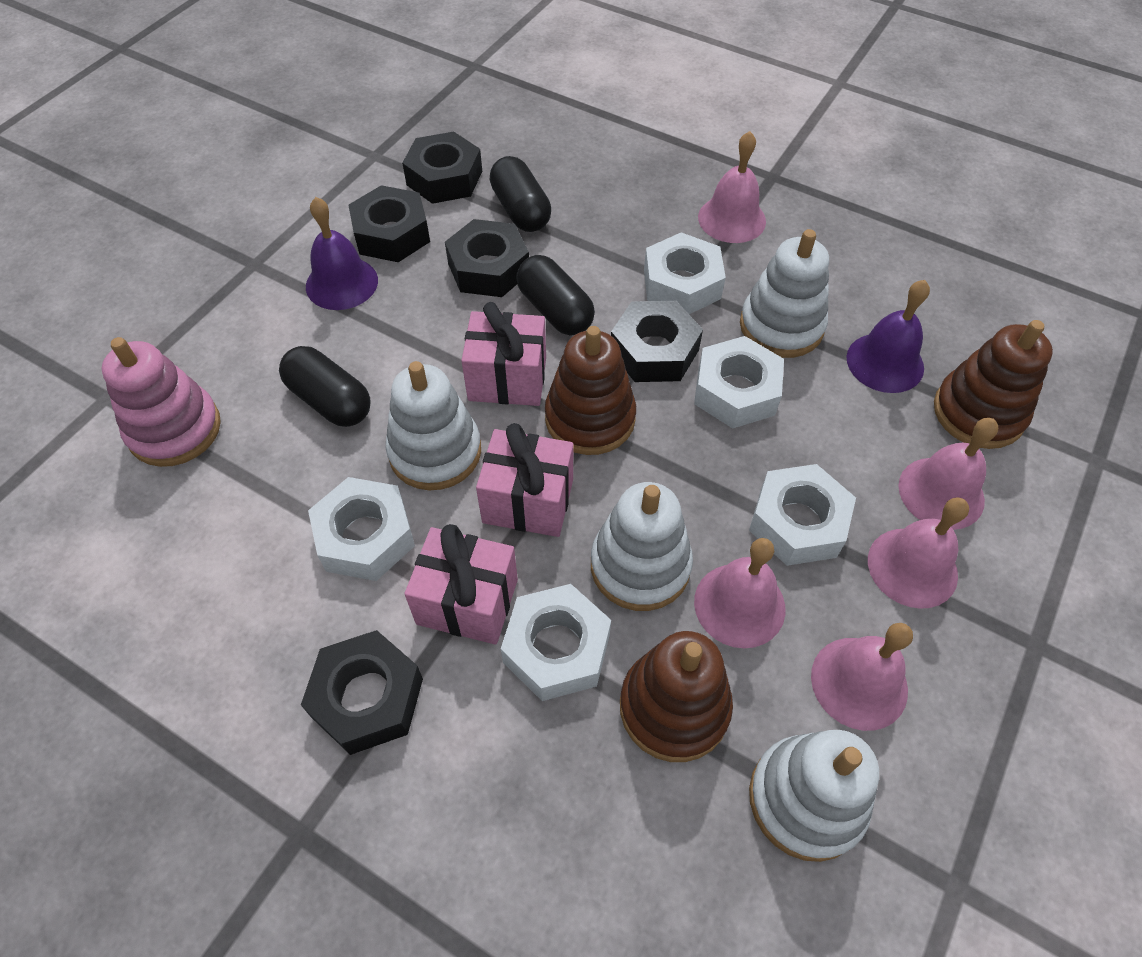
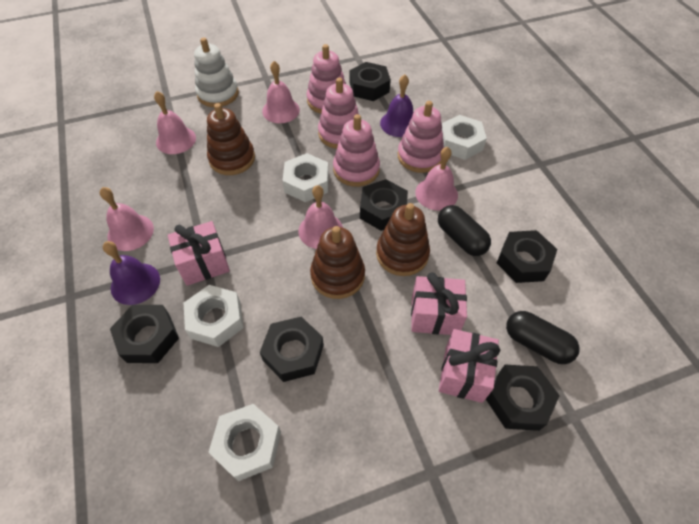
black capsule: 3 -> 2
black nut: 5 -> 6
pink stacking toy: 1 -> 4
white nut: 5 -> 4
white stacking toy: 4 -> 1

